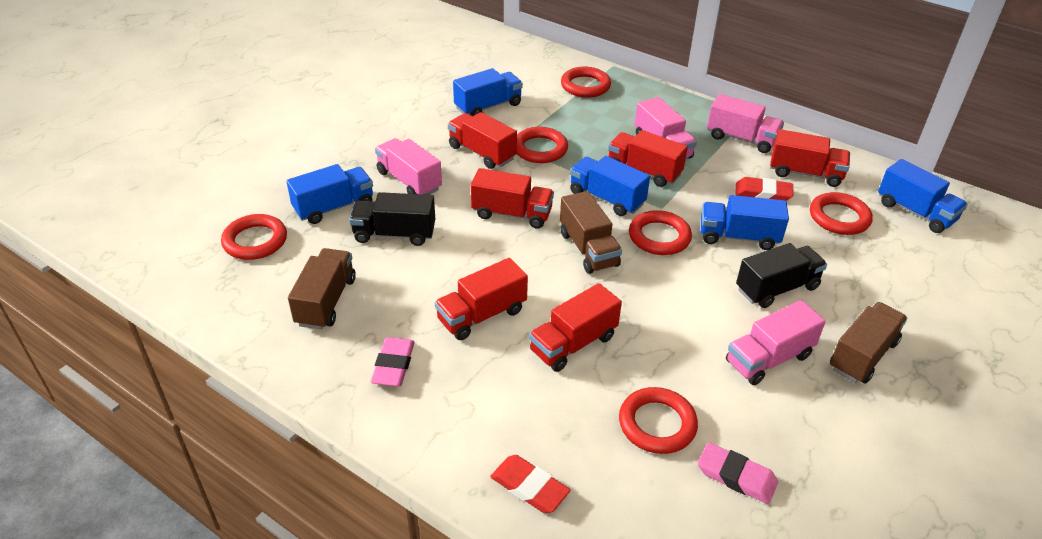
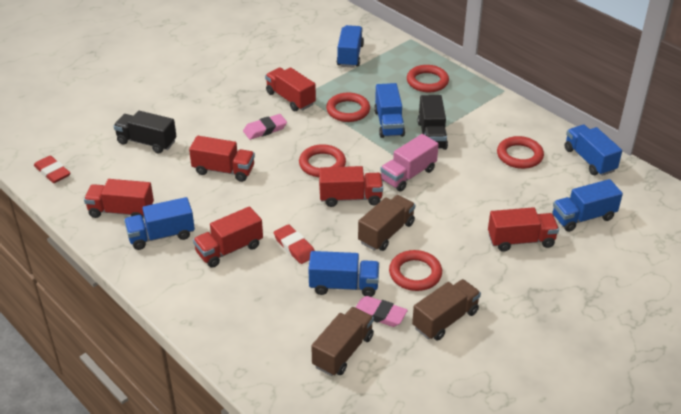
blue truck: 5 -> 6
pink truck: 4 -> 1
red ring: 6 -> 5

